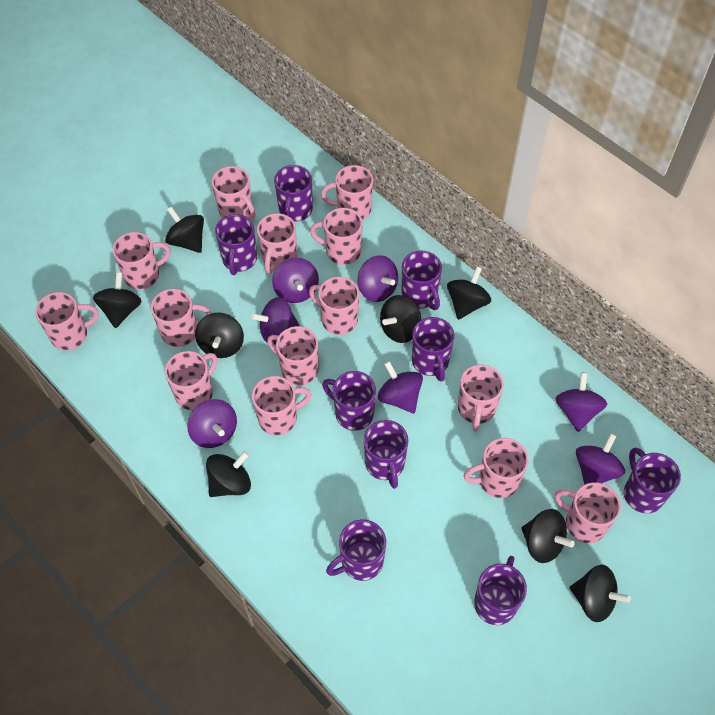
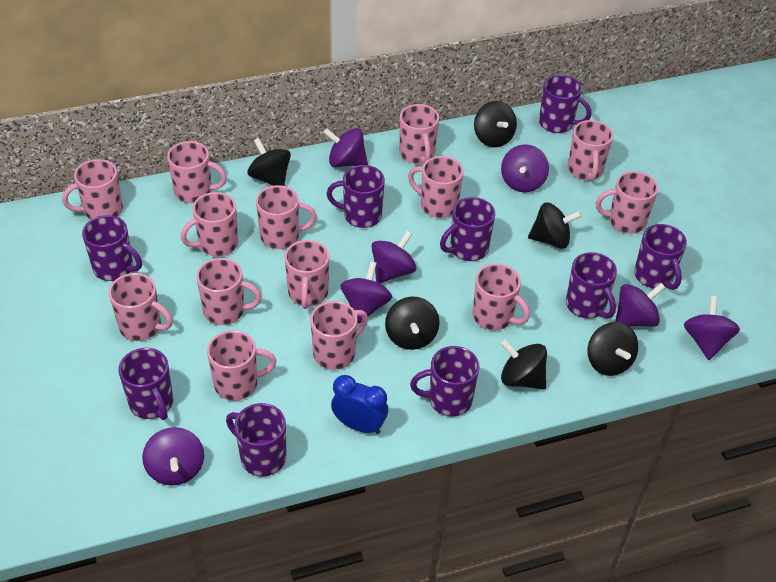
black spinning top: 8 -> 6
blue clock: 0 -> 1

